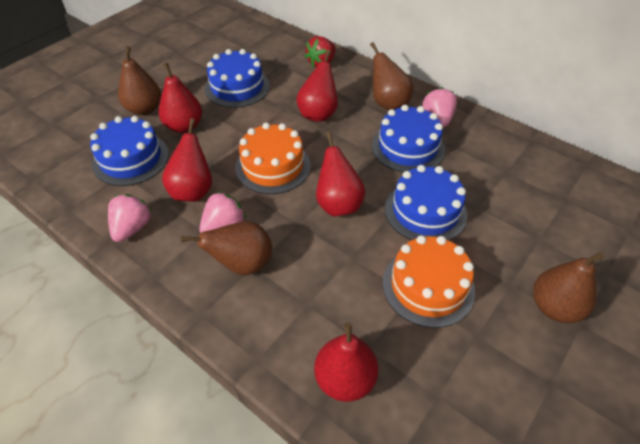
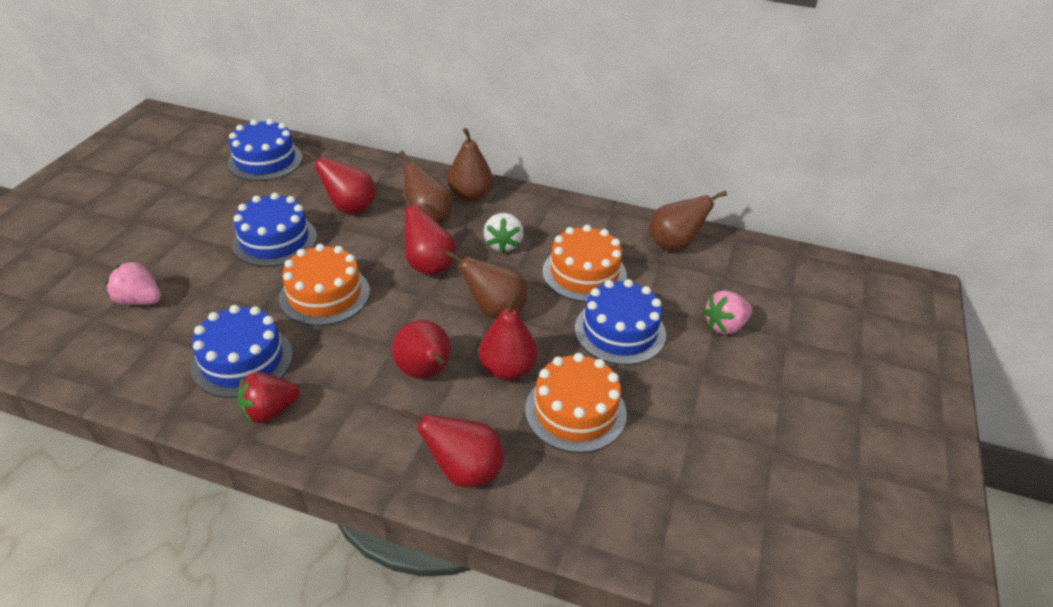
orange cake: 2 -> 3
pink strawberry: 3 -> 2
white strawberry: 0 -> 1

